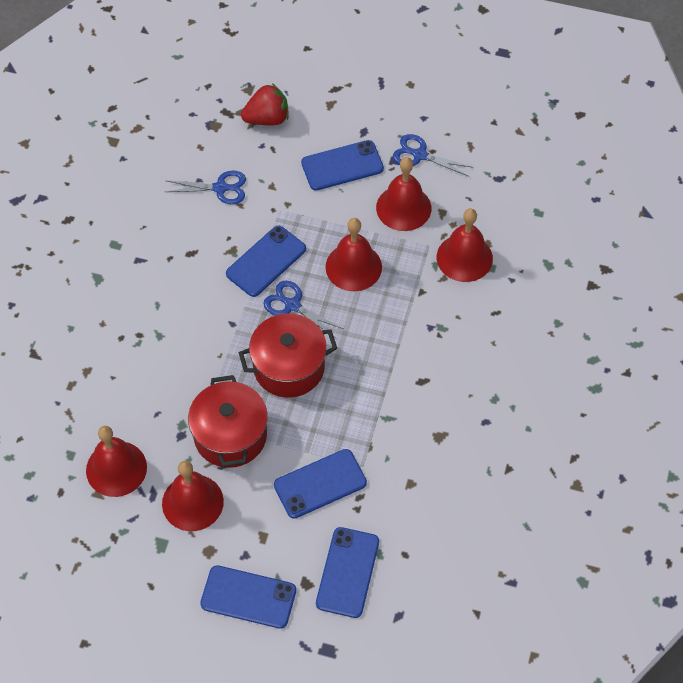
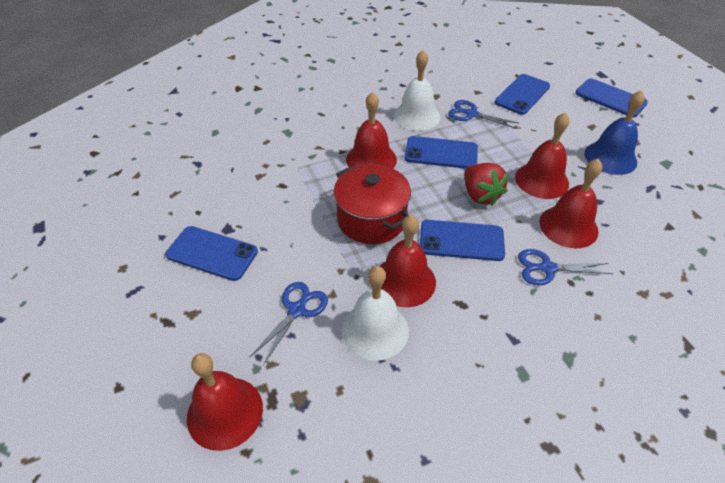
blue bell: 0 -> 1
red pot: 2 -> 1
white bell: 0 -> 2

